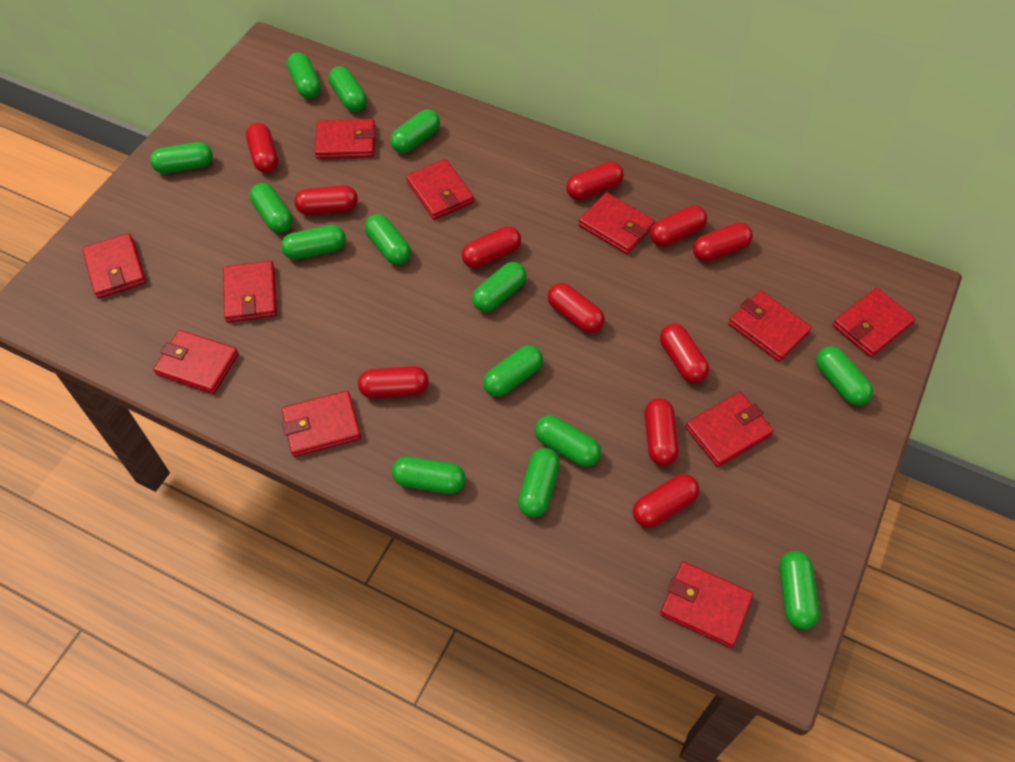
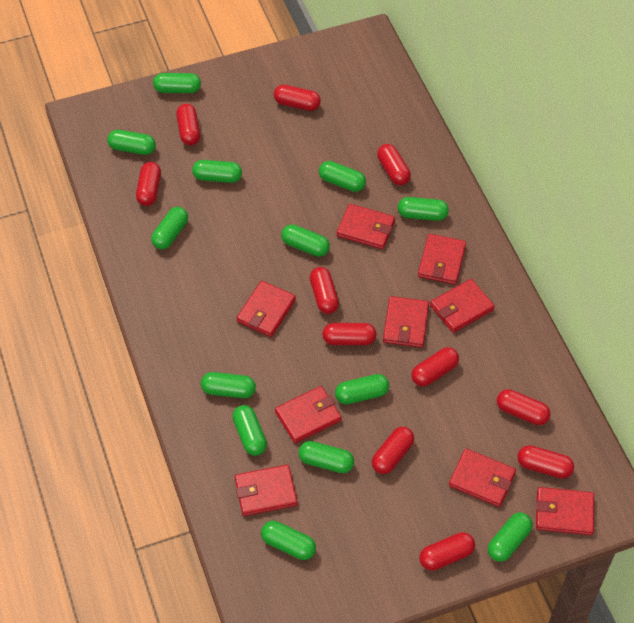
green capsule: 14 -> 13
red wallet: 11 -> 9

